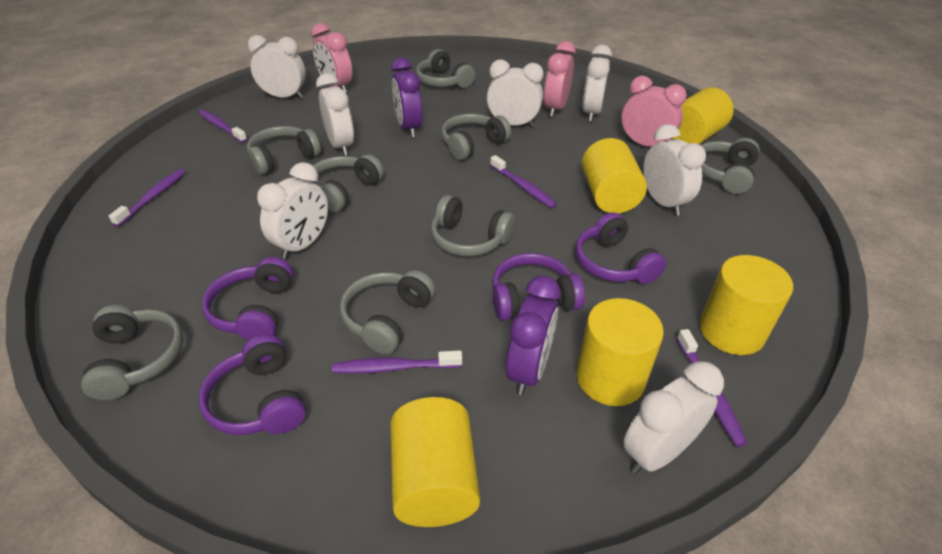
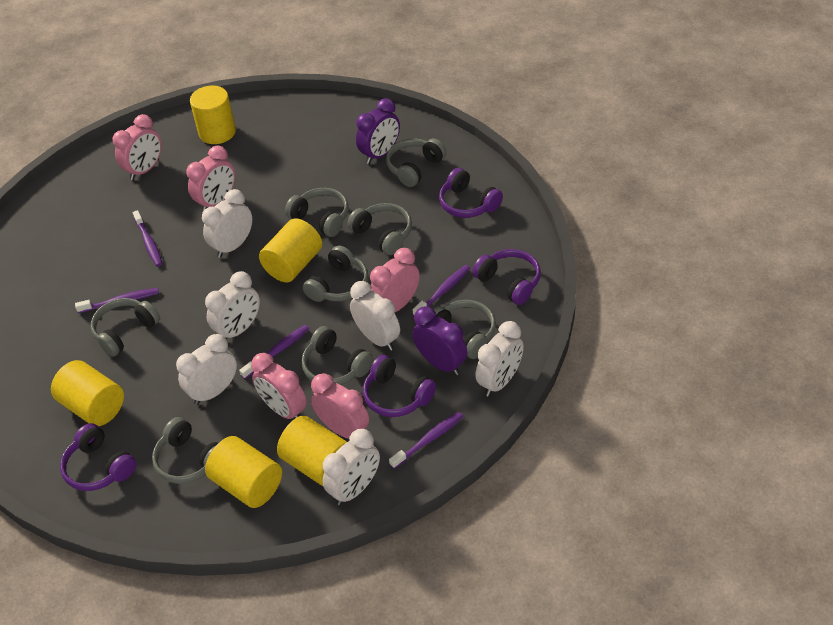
pink clock: 3 -> 5
white clock: 7 -> 6

